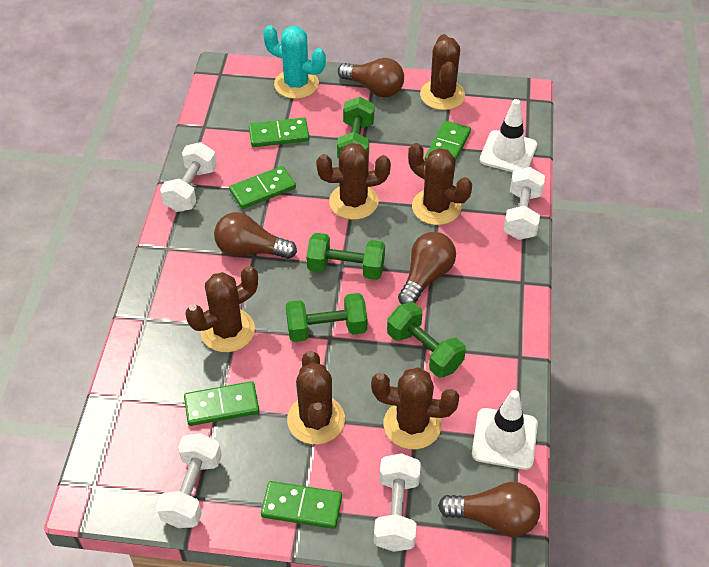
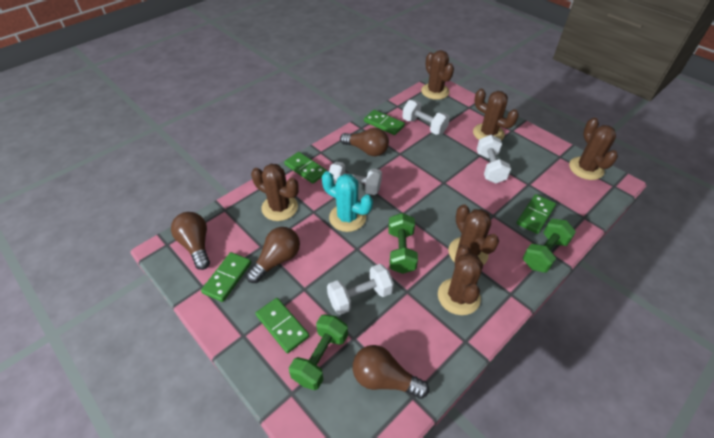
green dumbbell: 4 -> 3
white traffic cone: 2 -> 0

